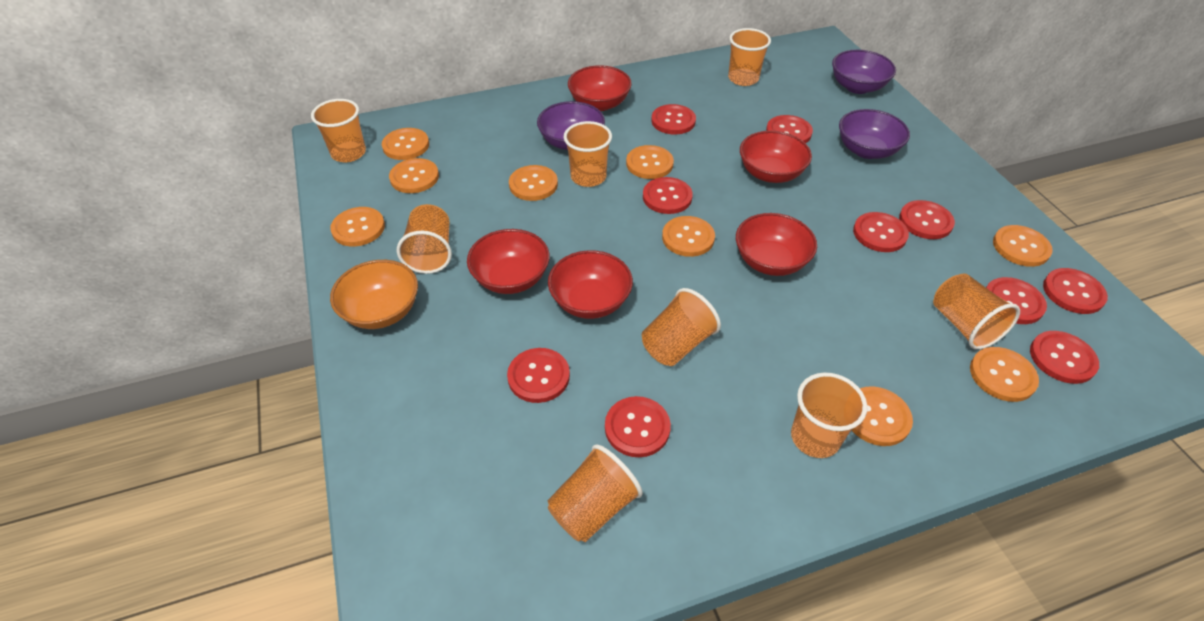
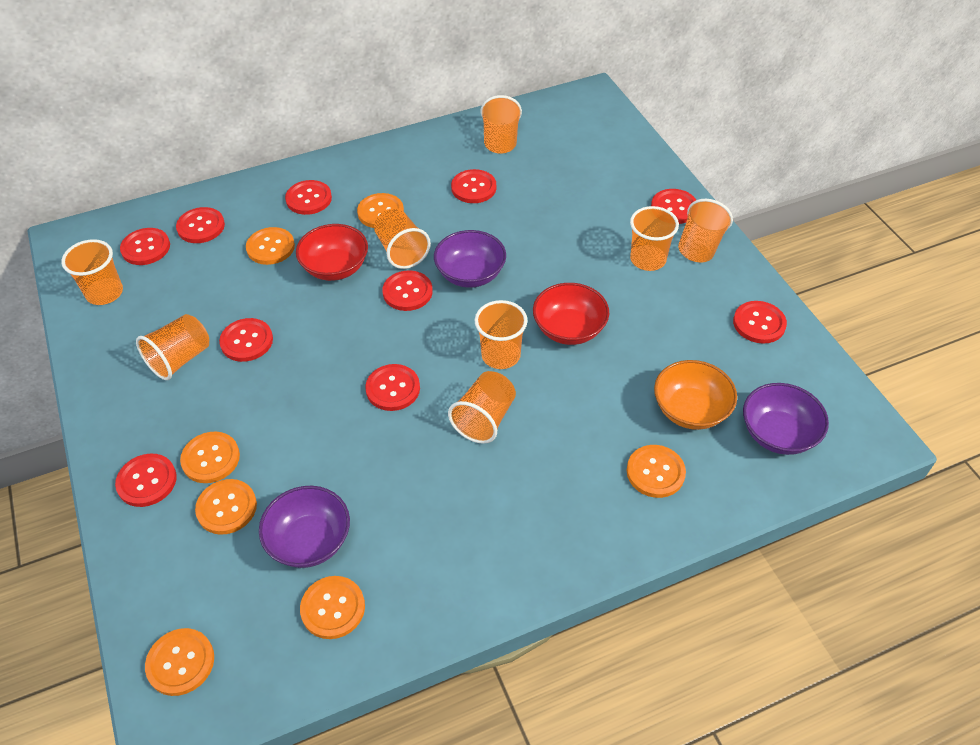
orange button: 9 -> 7
red bowl: 5 -> 2

